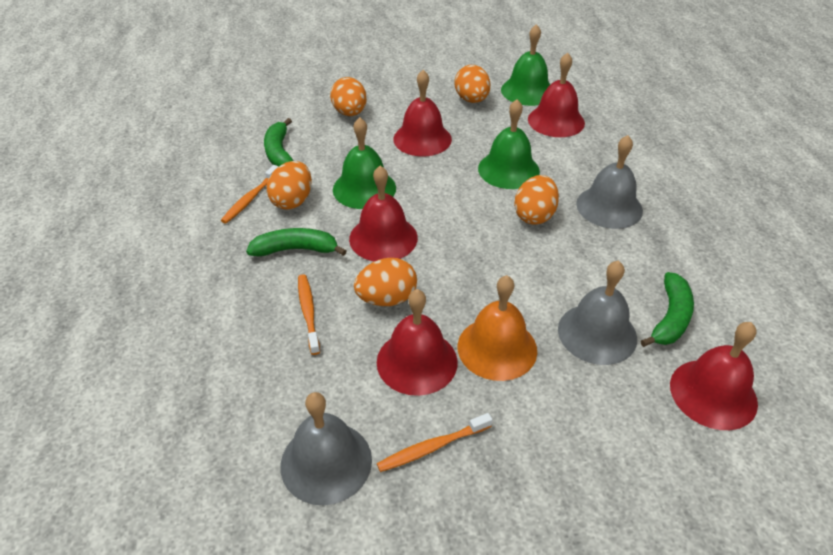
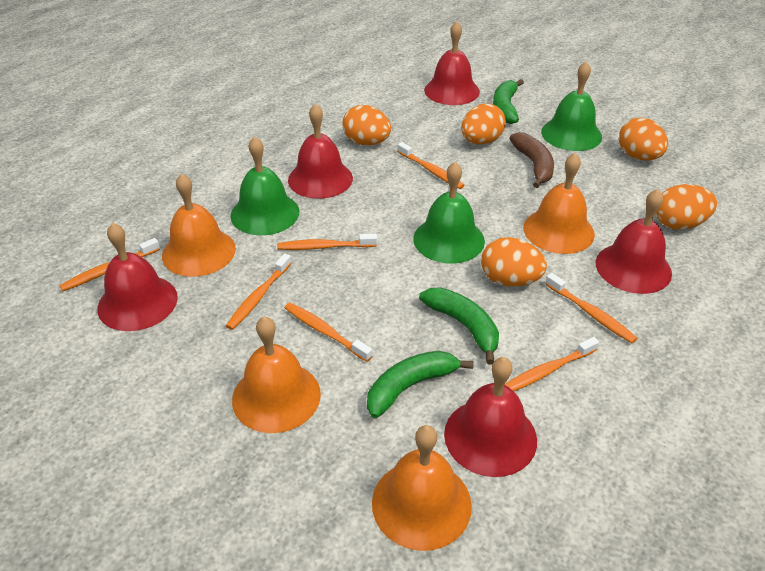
brown banana: 0 -> 1
grey bell: 3 -> 0
orange bell: 1 -> 4
orange toothbrush: 3 -> 7

